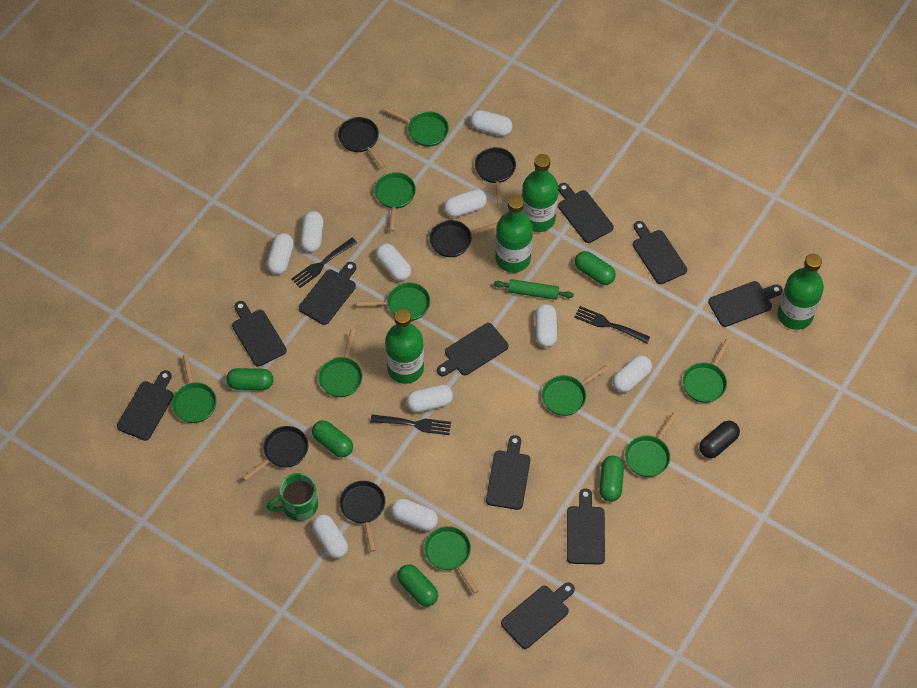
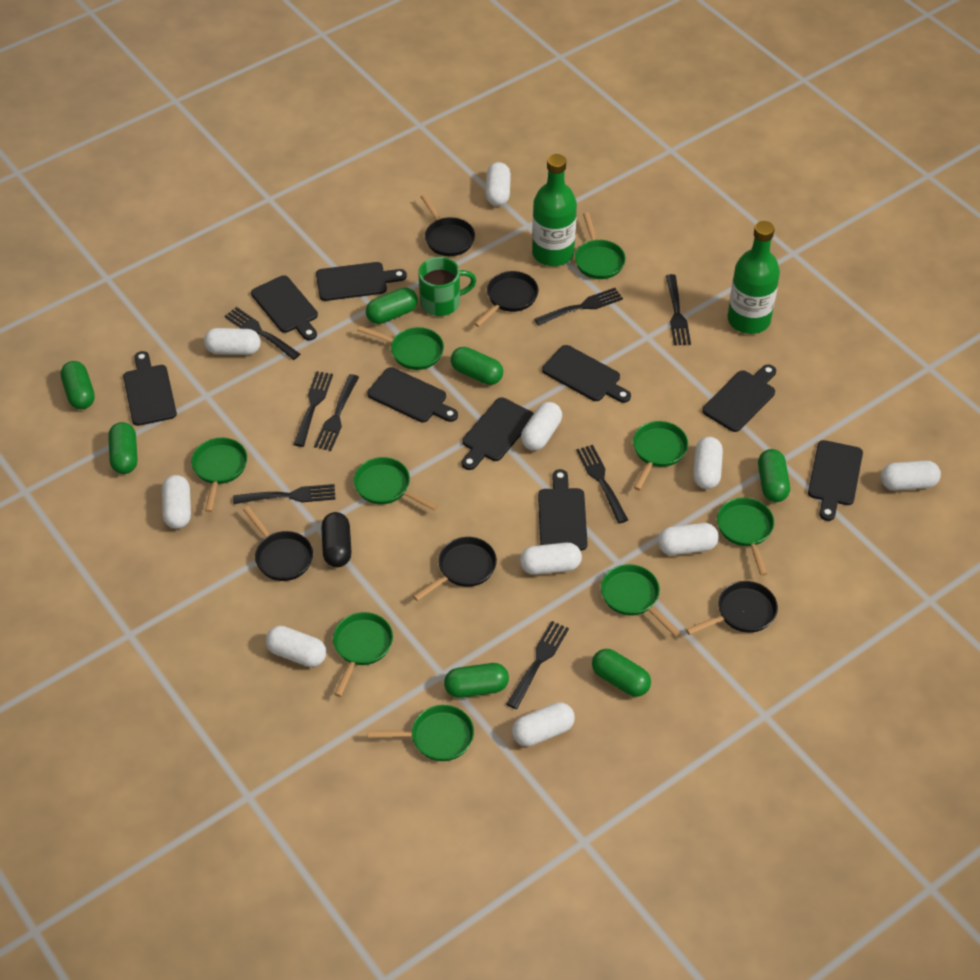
black cutting board: 10 -> 9
black fork: 3 -> 8
green bottle: 4 -> 2
green capsule: 5 -> 7
green rolling pin: 1 -> 0

